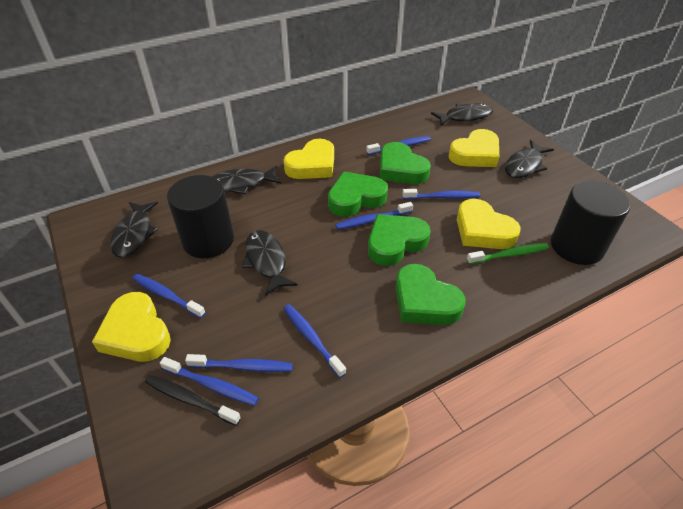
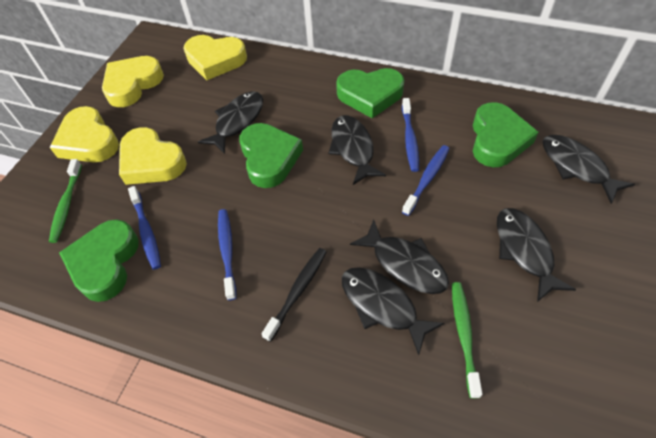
black cylinder: 2 -> 0
black fish: 5 -> 6
blue toothbrush: 7 -> 4
green toothbrush: 1 -> 2

